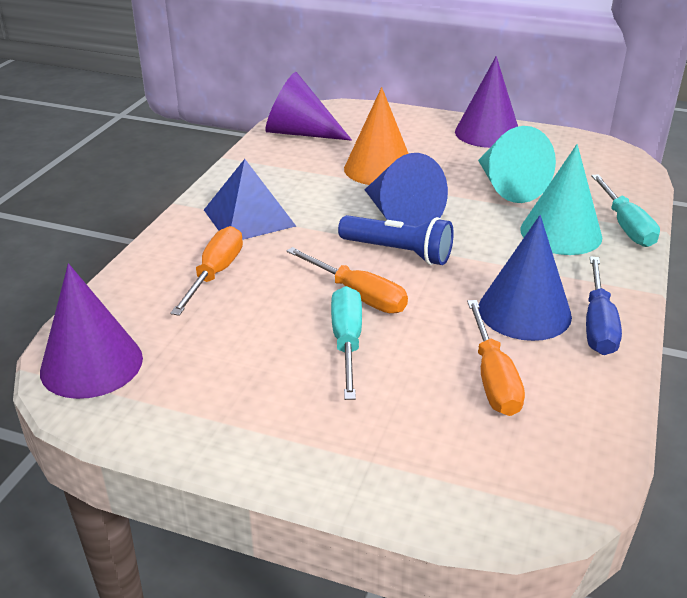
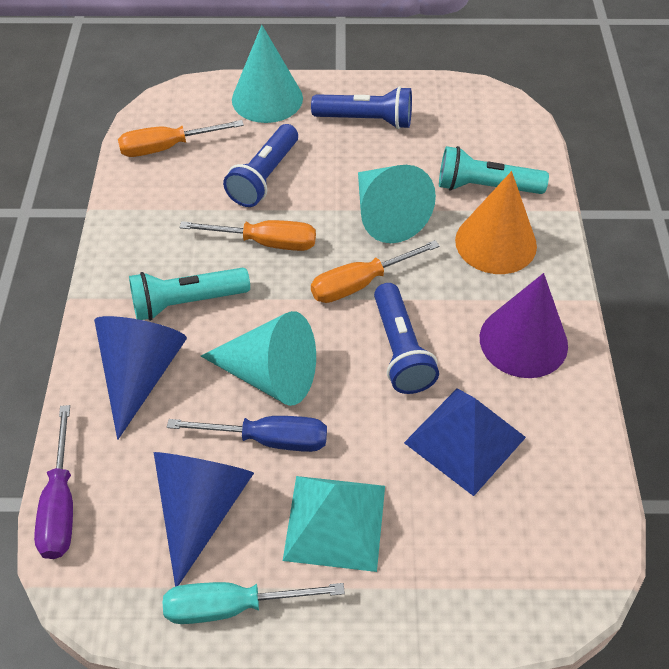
blue flashlight: 1 -> 3
purple cone: 3 -> 1
purple screwdriver: 0 -> 1
turquoise cone: 2 -> 3
turquoise flashlight: 0 -> 2
turquoise pyramid: 0 -> 1
turquoise screwdriver: 2 -> 1

